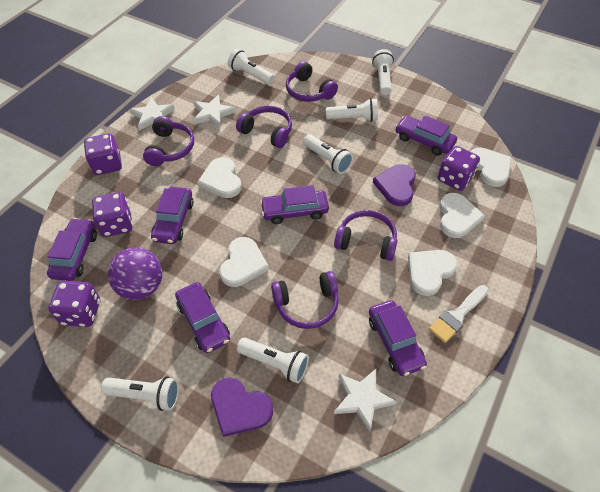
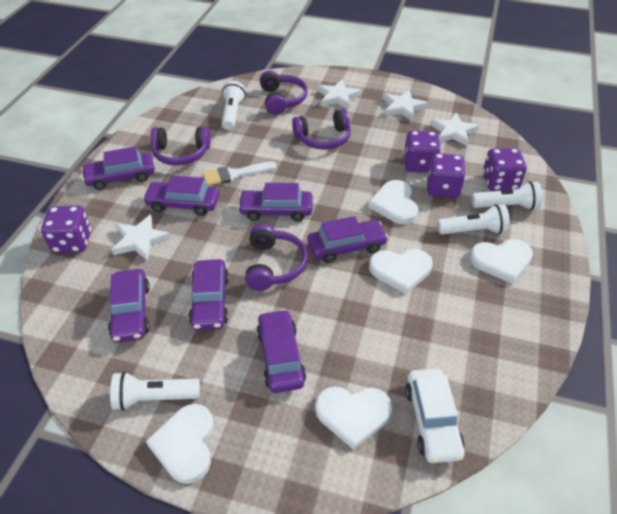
purple ball: 1 -> 0
purple car: 6 -> 7
purple headphones: 5 -> 4
purple heart: 2 -> 0
white car: 0 -> 1
white flashlight: 6 -> 4
white star: 3 -> 4

